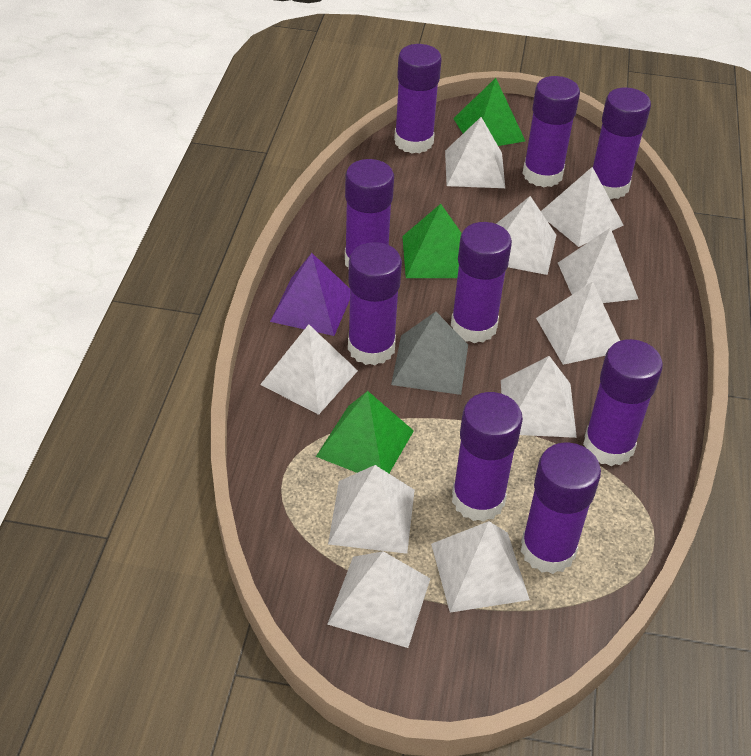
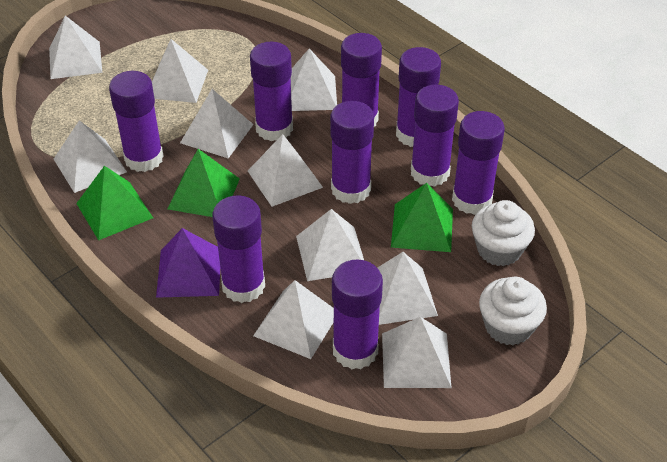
grey pyramid: 1 -> 0
white cupcake: 0 -> 2

